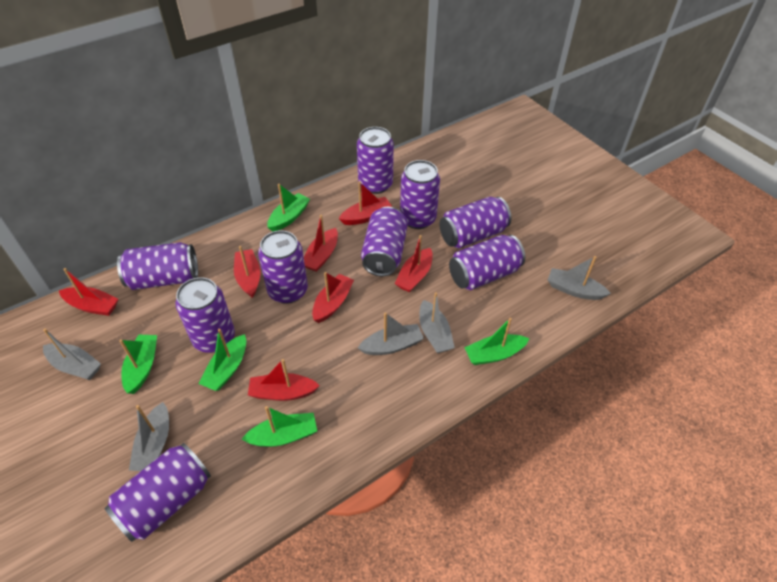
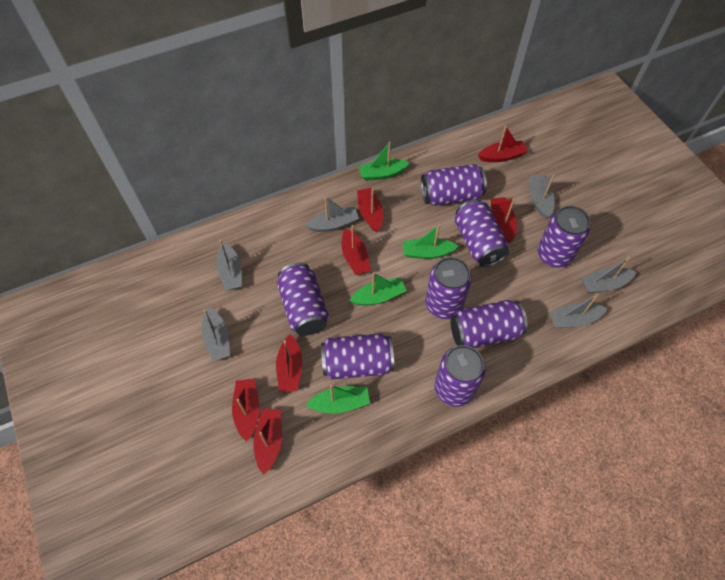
green boat: 5 -> 4
grey boat: 5 -> 6
purple can: 9 -> 8

